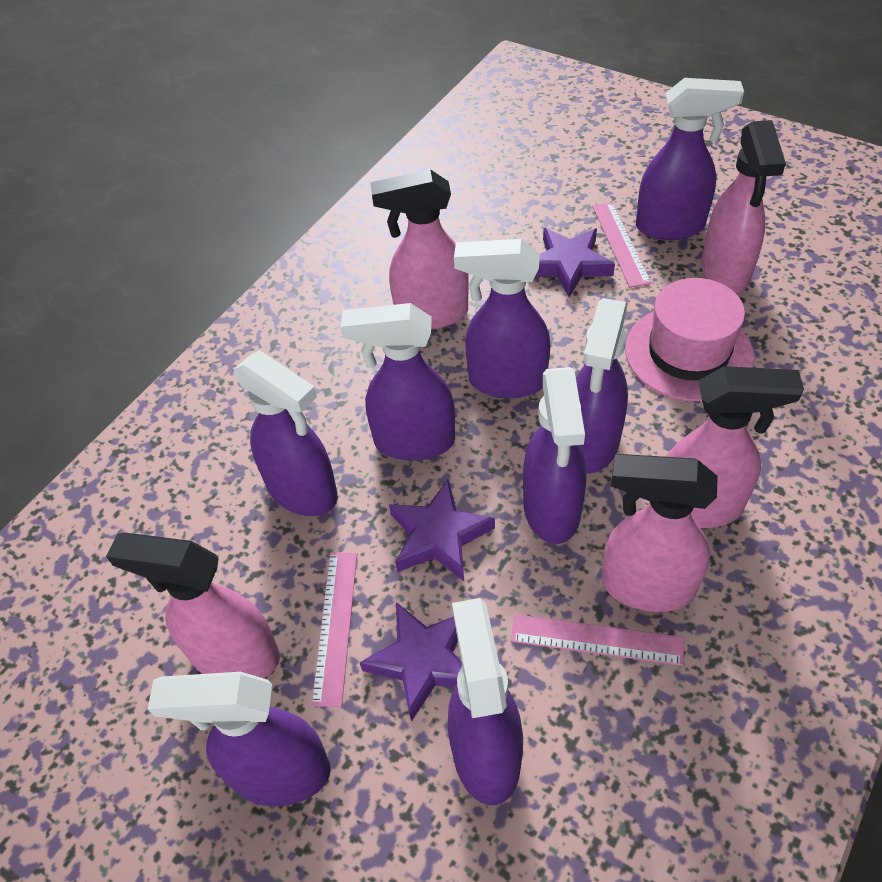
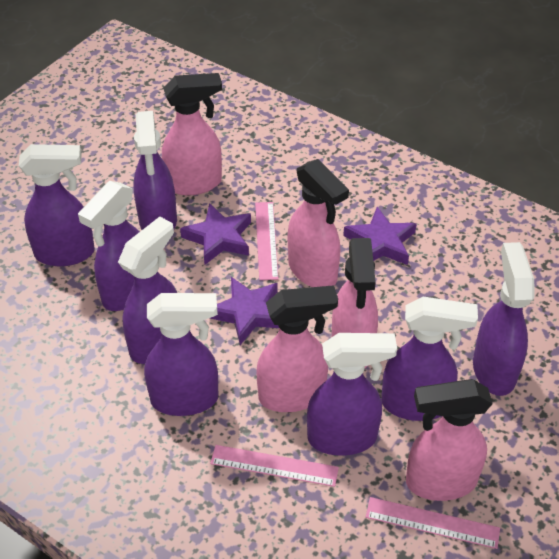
pink hat: 1 -> 0

